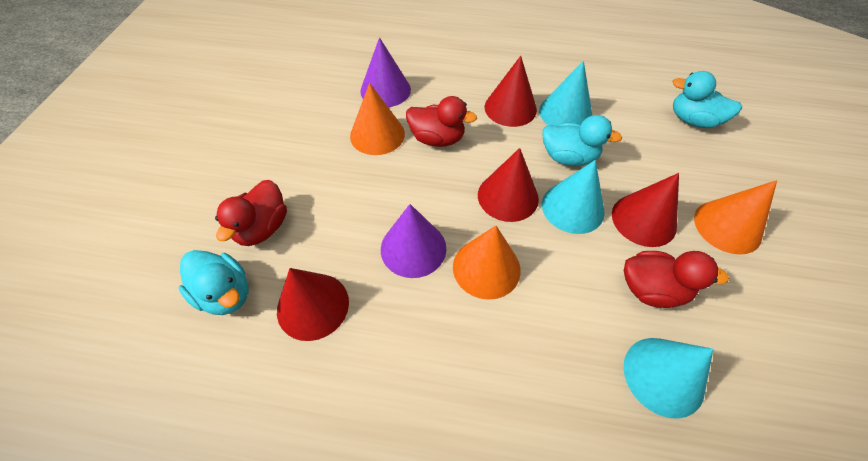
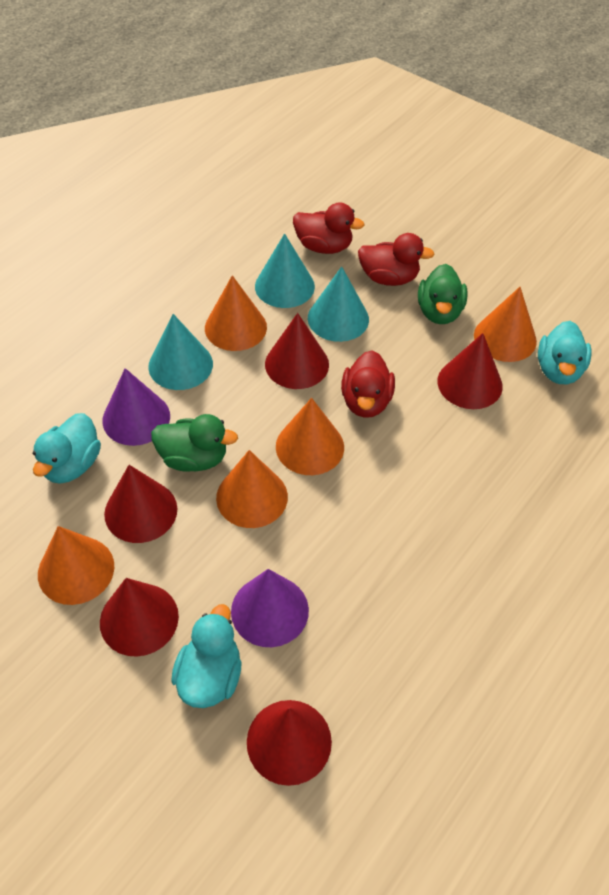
green duck: 0 -> 2
orange cone: 3 -> 5
red cone: 4 -> 5

